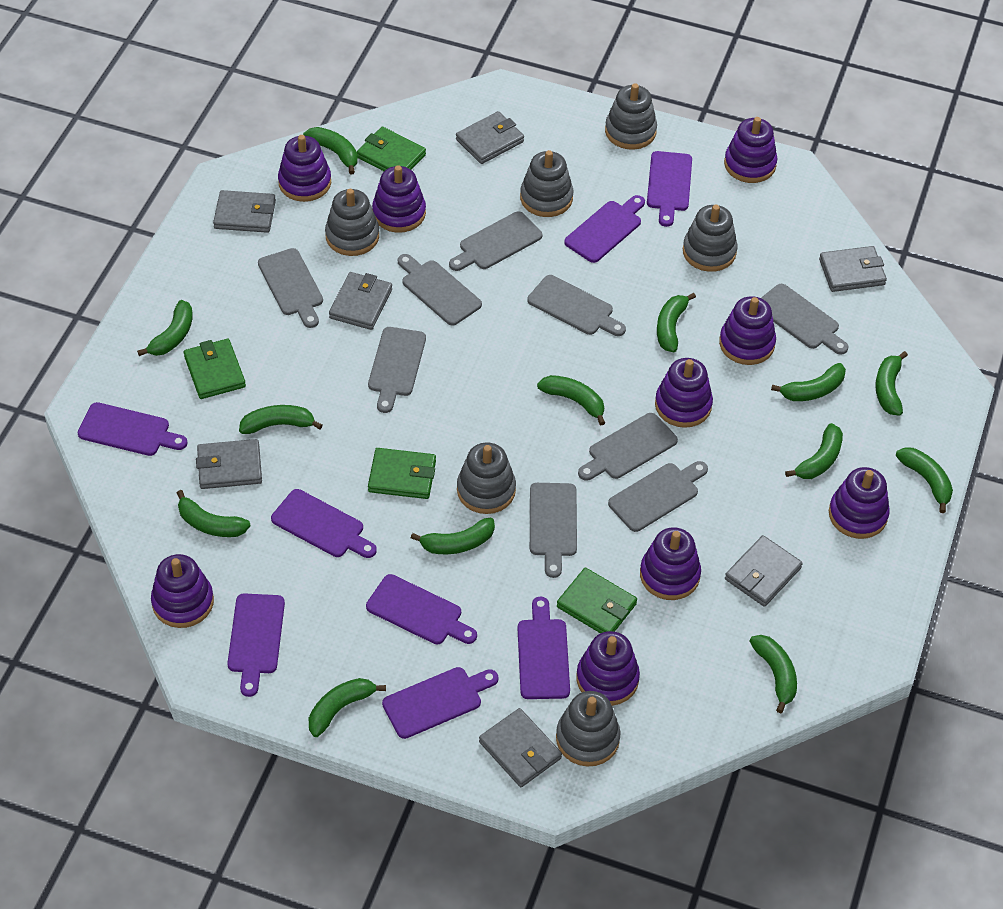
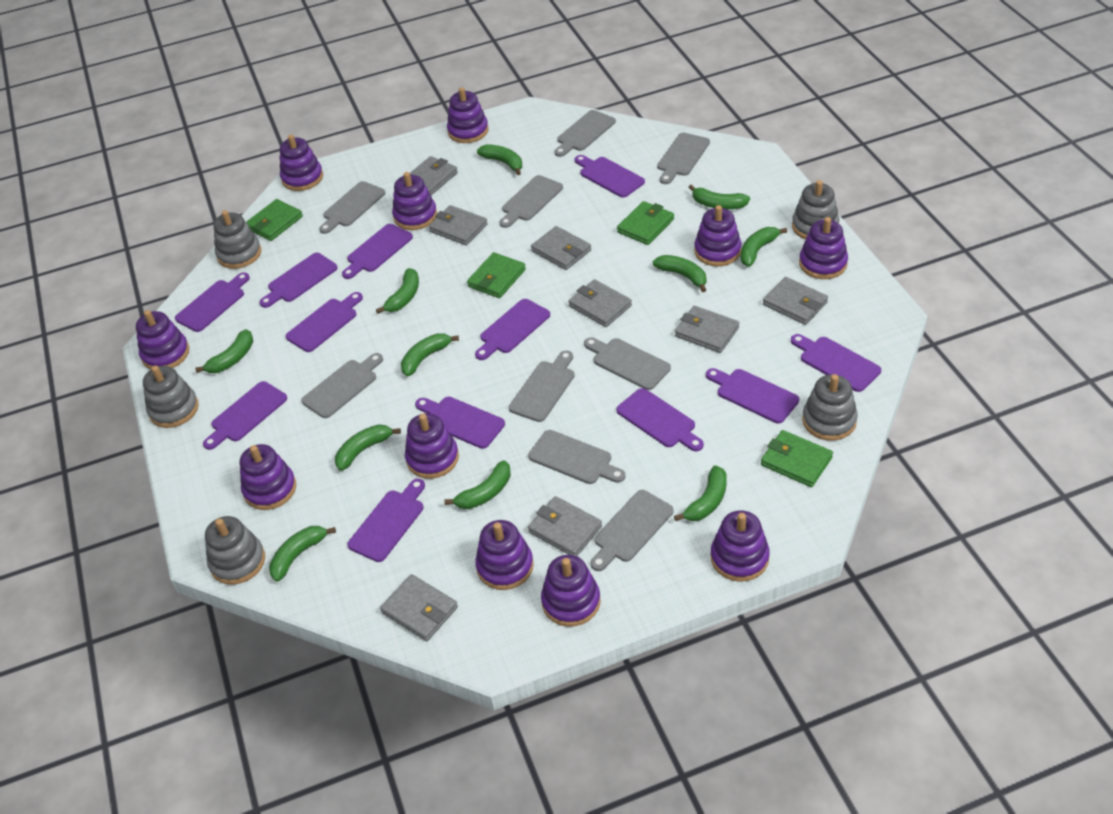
green banana: 13 -> 11
grey stacking toy: 6 -> 5
grey wallet: 7 -> 8
purple cutting board: 8 -> 12
purple stacking toy: 9 -> 11

